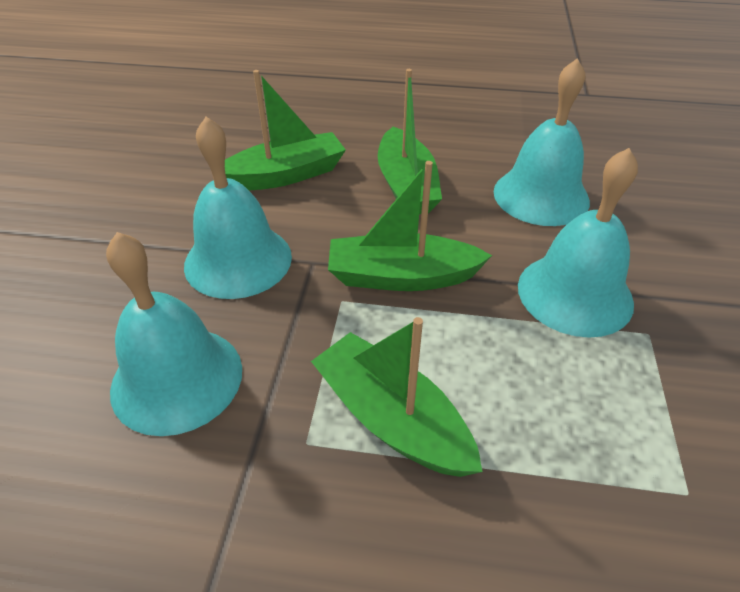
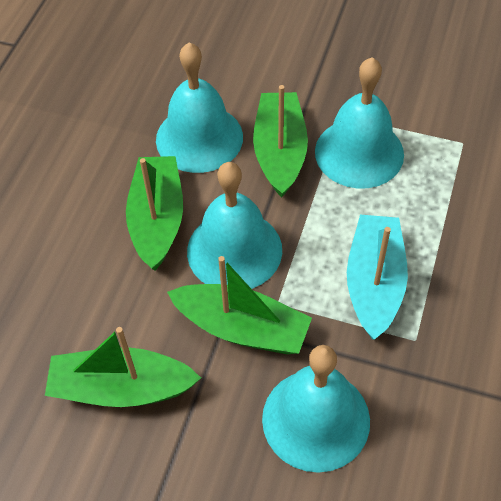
turquoise boat: 0 -> 1

